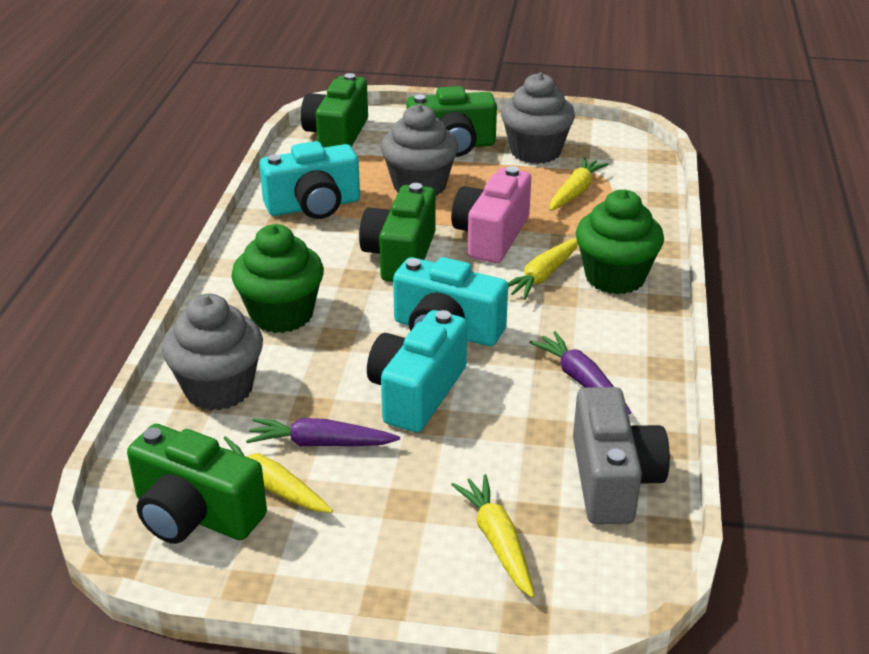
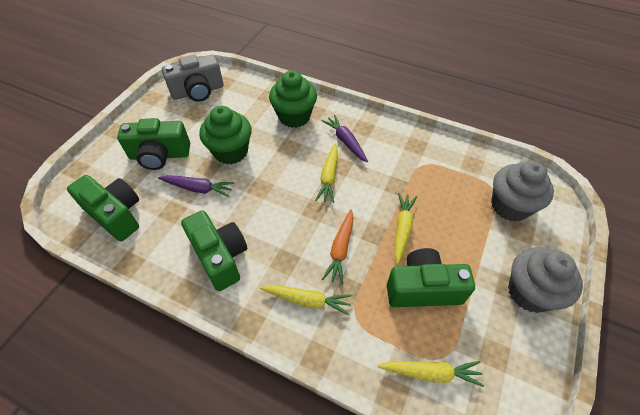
grey cupcake: 3 -> 2
orange carrot: 0 -> 1
pink camera: 1 -> 0
turquoise camera: 3 -> 0

